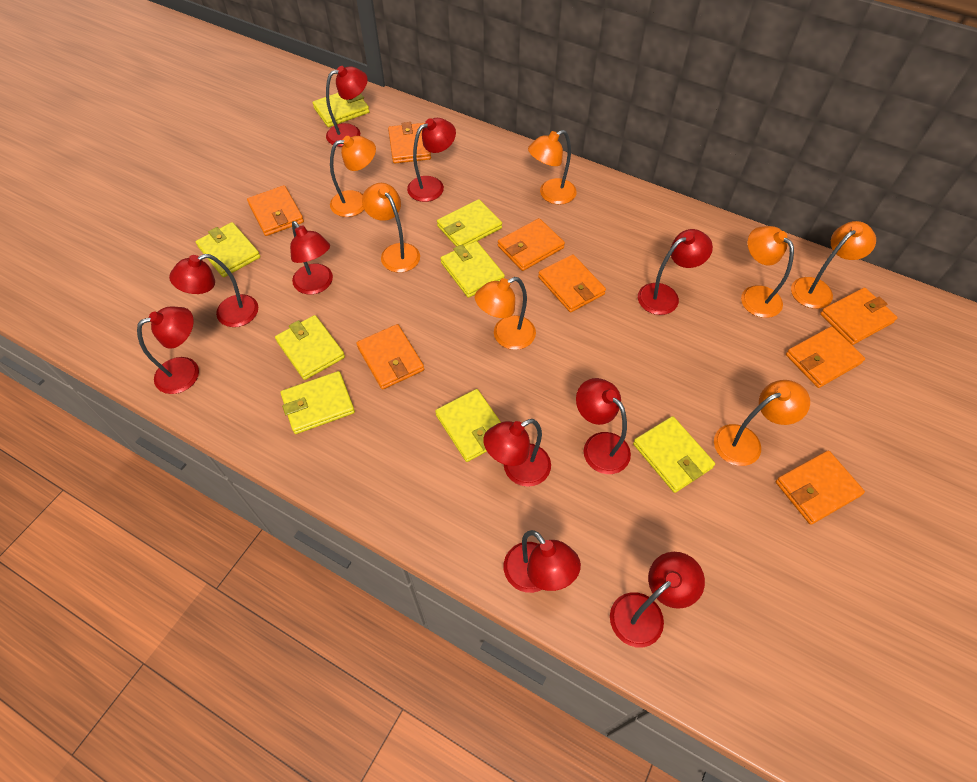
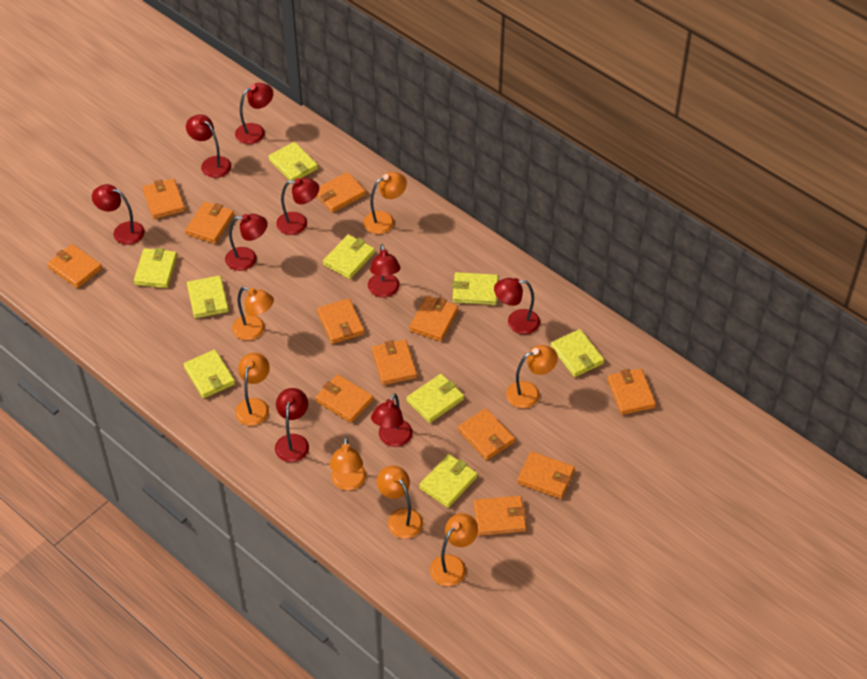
orange wallet: 8 -> 12
red lamp: 10 -> 9
yellow wallet: 8 -> 9

